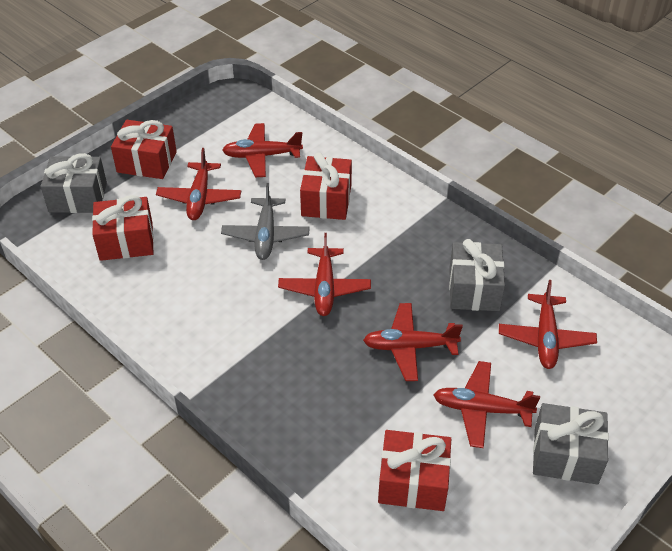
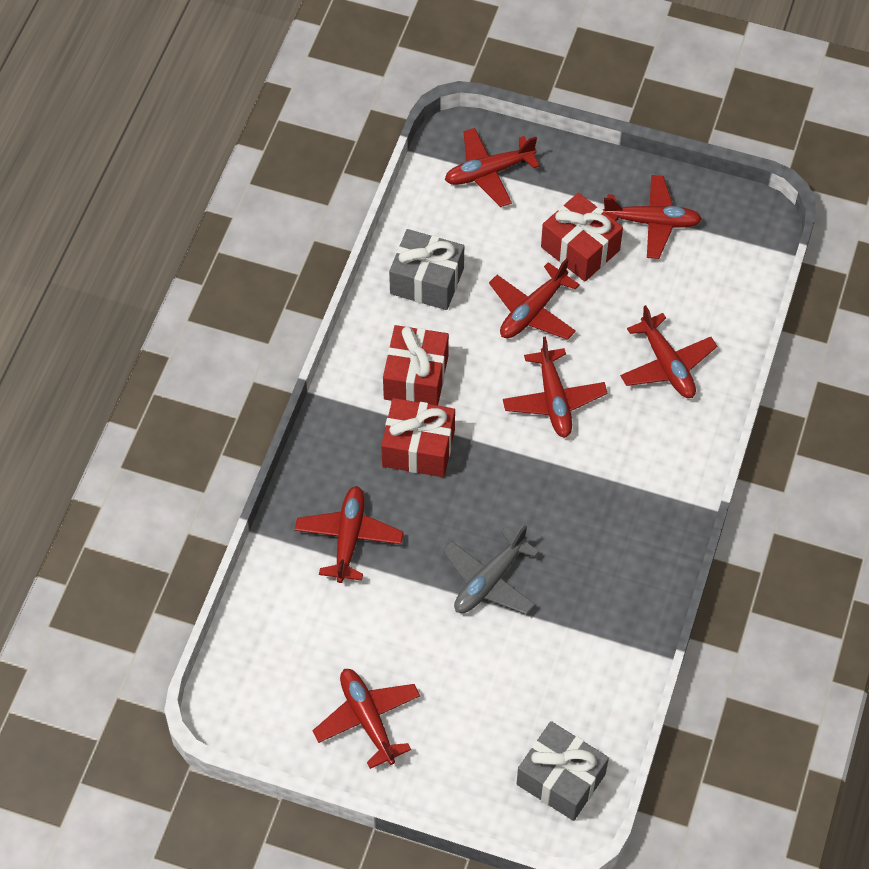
grey gift: 3 -> 2
red gift: 4 -> 3
red plane: 6 -> 7

